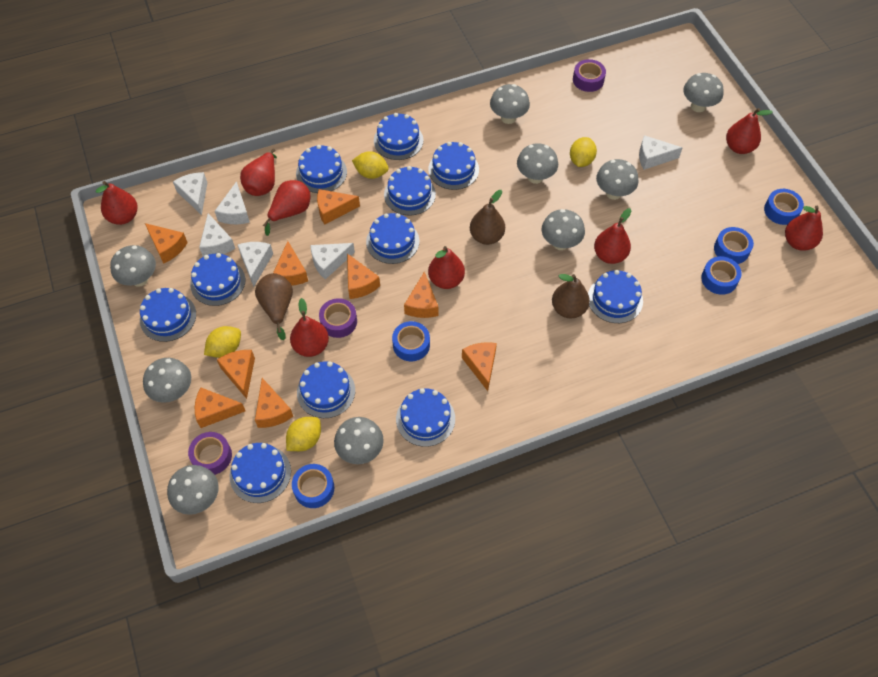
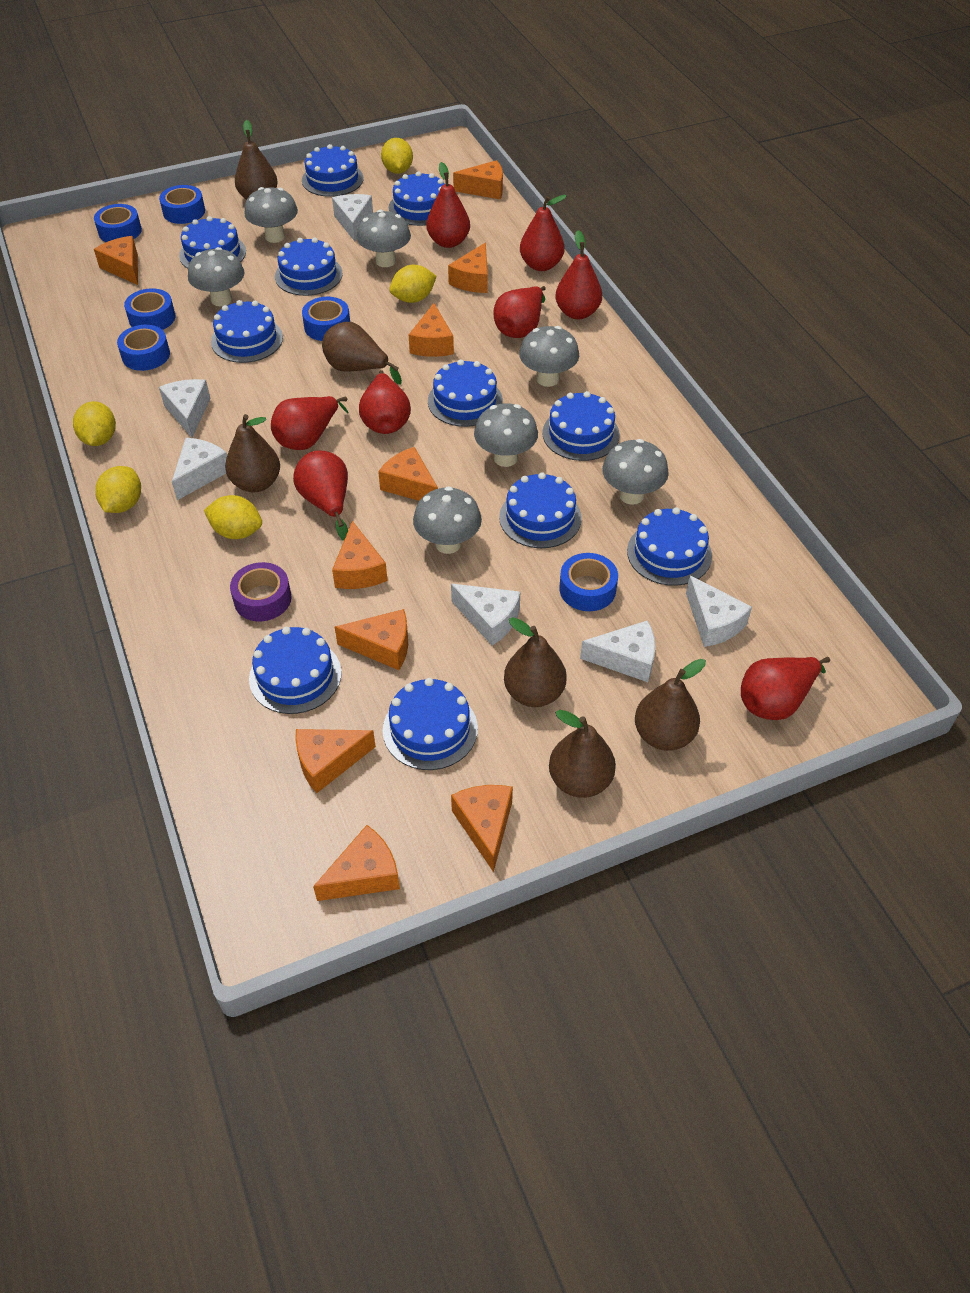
blue tape: 5 -> 6
brown pear: 3 -> 6
grey mushroom: 9 -> 7
orange cheese: 9 -> 10
purple tape: 3 -> 1
yellow lemon: 4 -> 5

